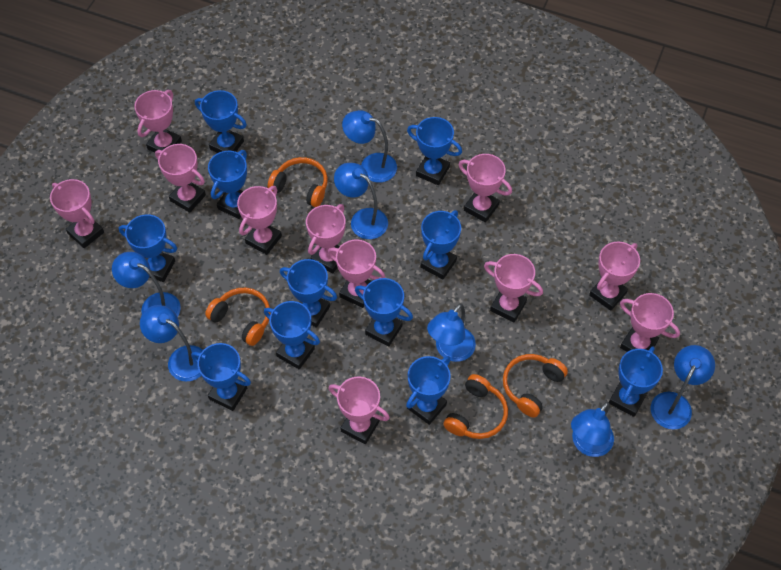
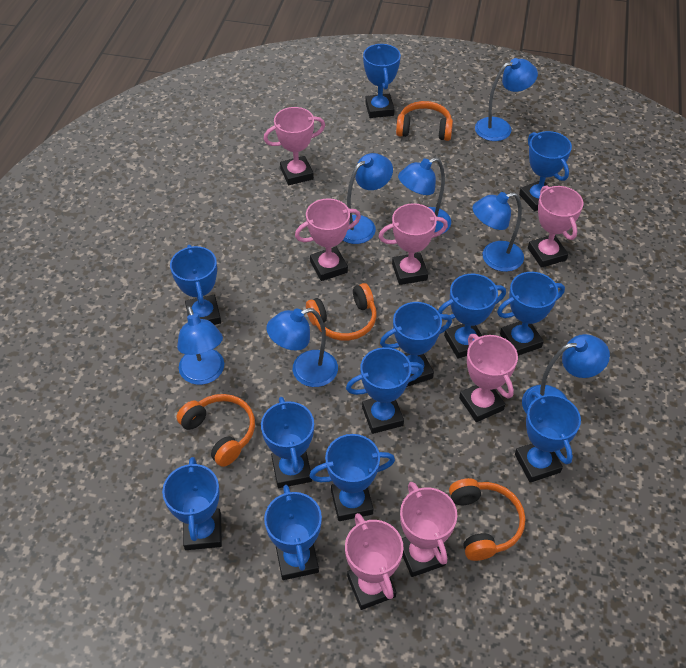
blue trophy: 11 -> 12
pink trophy: 11 -> 7

